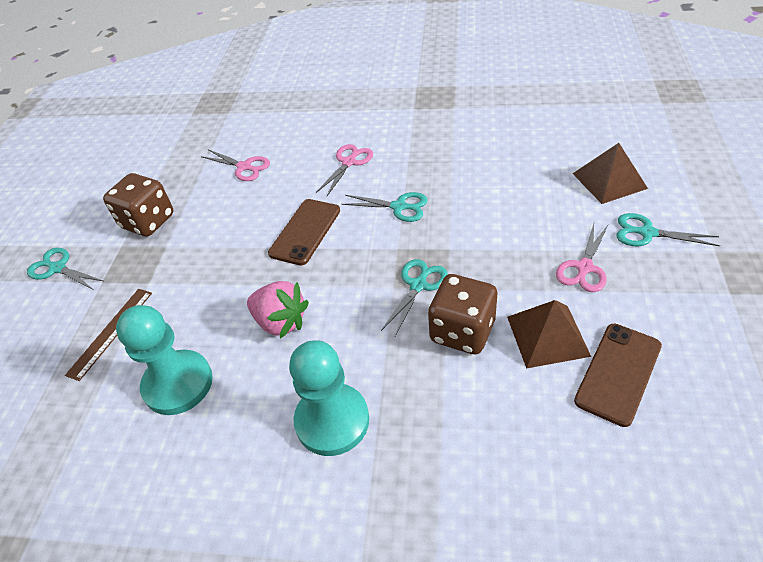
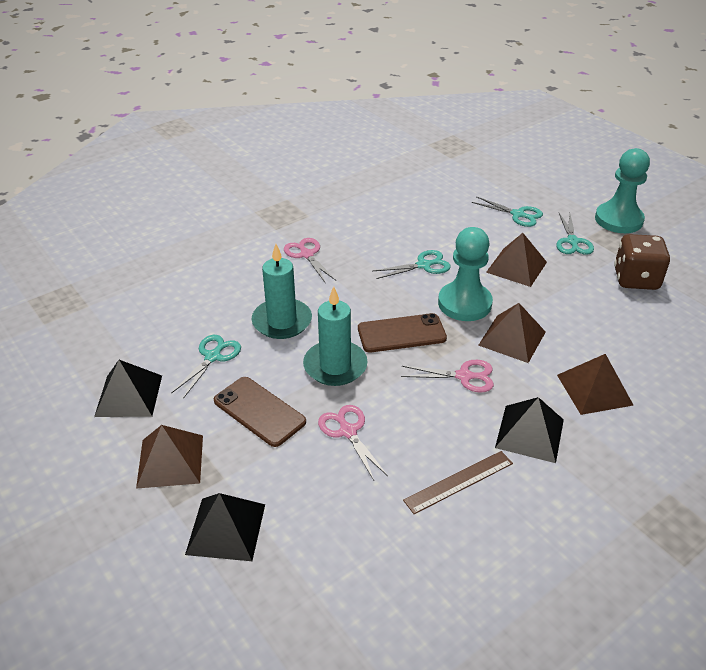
black pyramid: 0 -> 3
brown dice: 2 -> 1
brown pyramid: 2 -> 4
pink strawberry: 1 -> 0
turquoise candle: 0 -> 2

